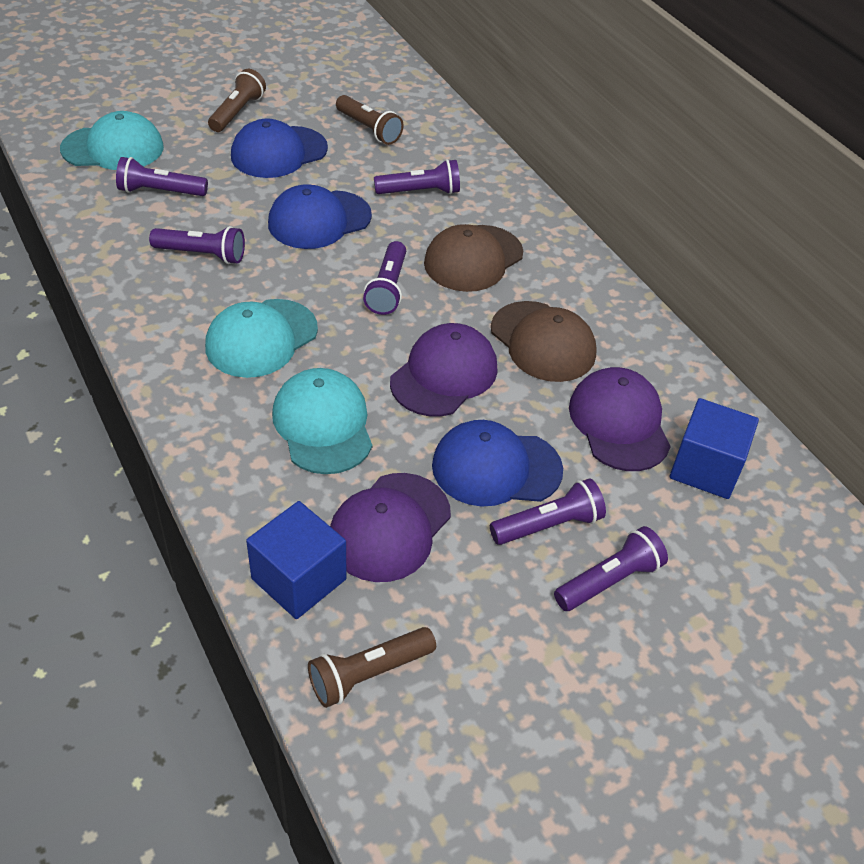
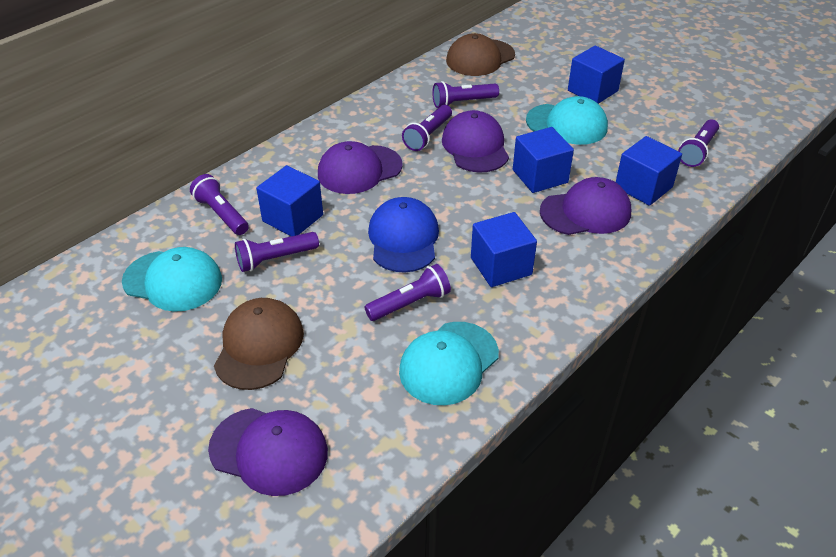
blue cap: 3 -> 1
blue cube: 2 -> 5
brown flashlight: 3 -> 0
purple cap: 3 -> 4

